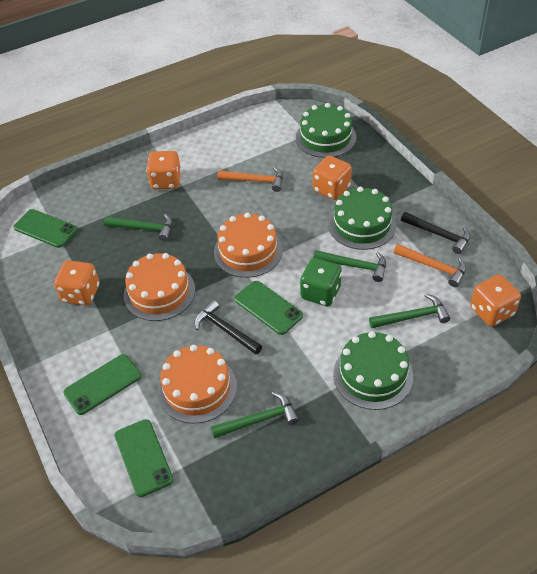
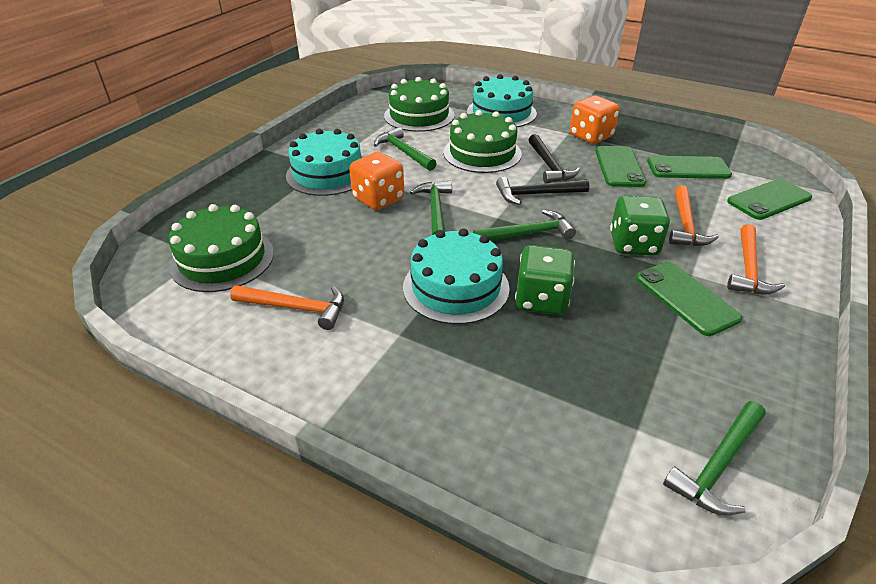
green dice: 1 -> 2
orange cake: 3 -> 0
orange dice: 4 -> 2
orange hammer: 2 -> 3
turquoise cake: 0 -> 3

